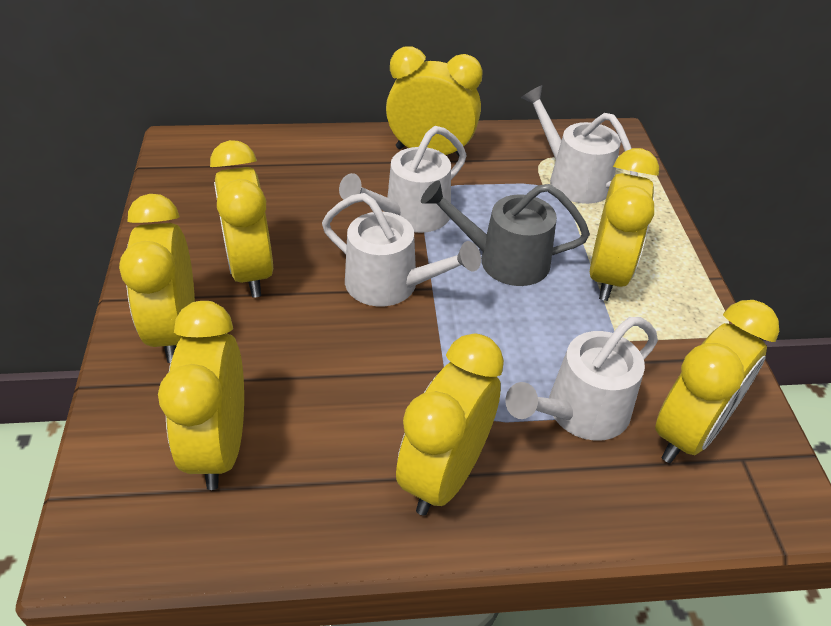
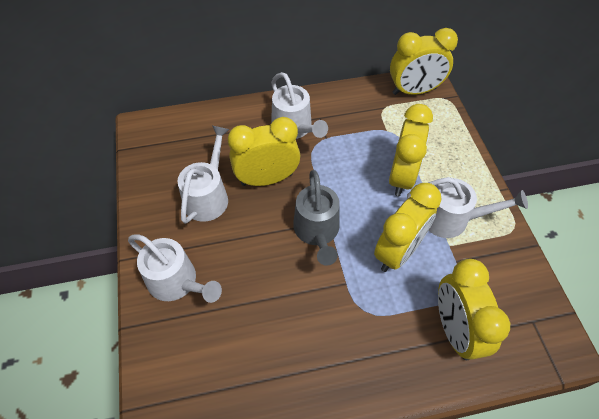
yellow clock: 7 -> 5

